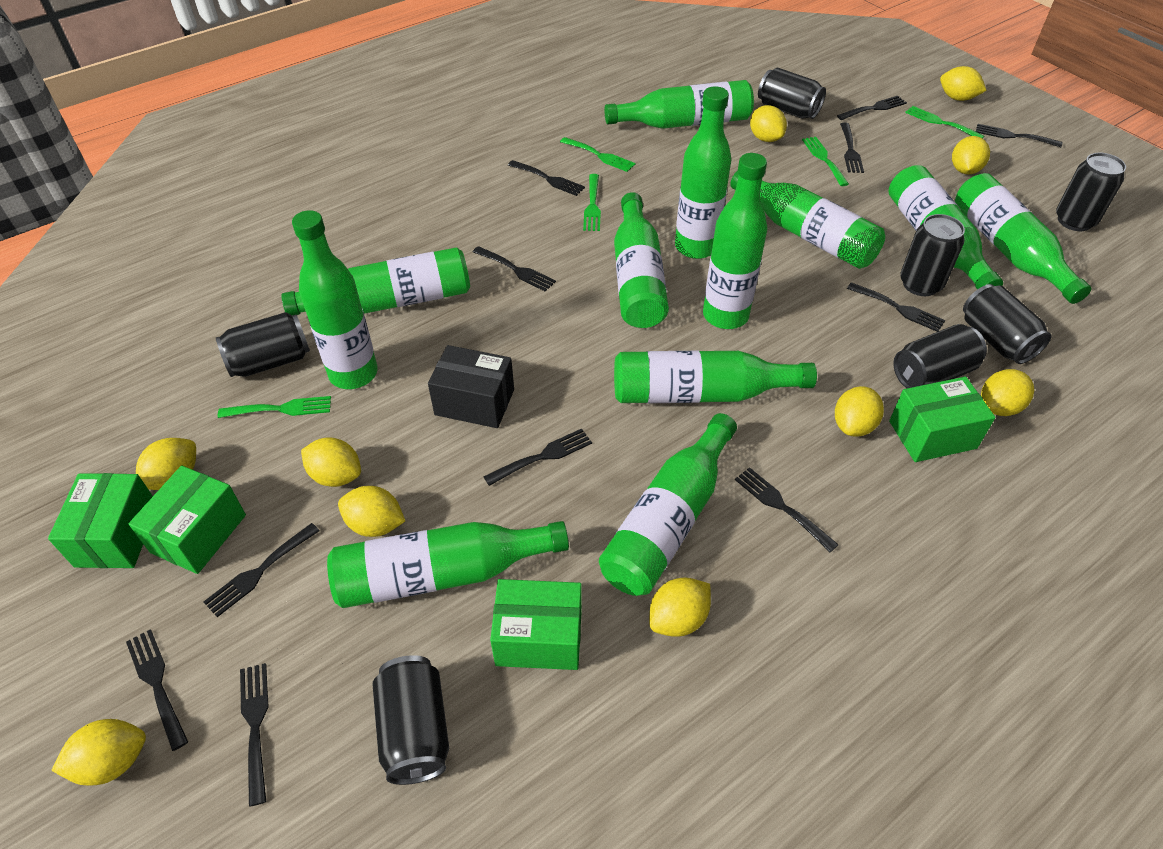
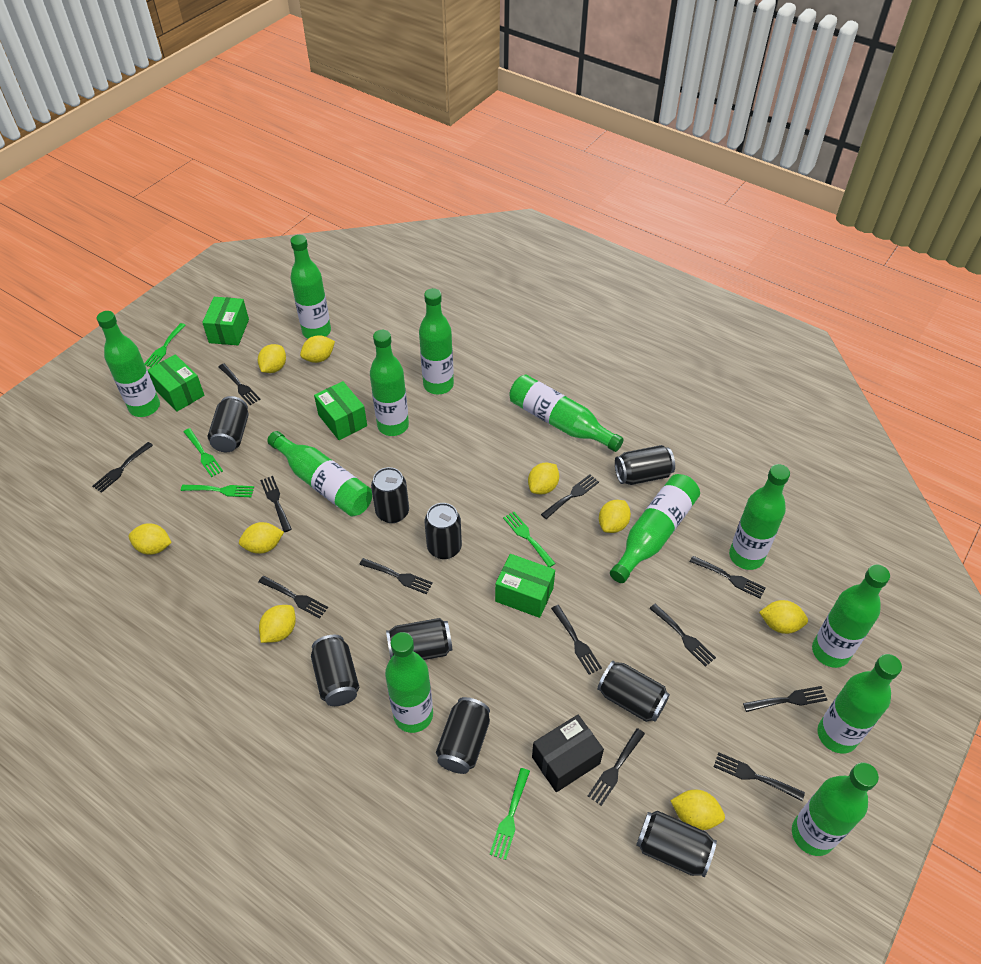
black can: 7 -> 9
black fork: 11 -> 12
yellow lemon: 10 -> 9

